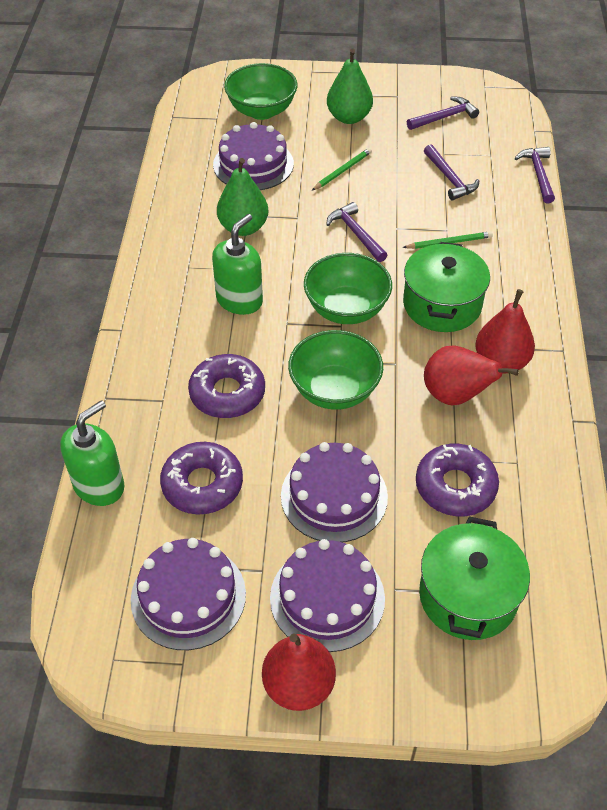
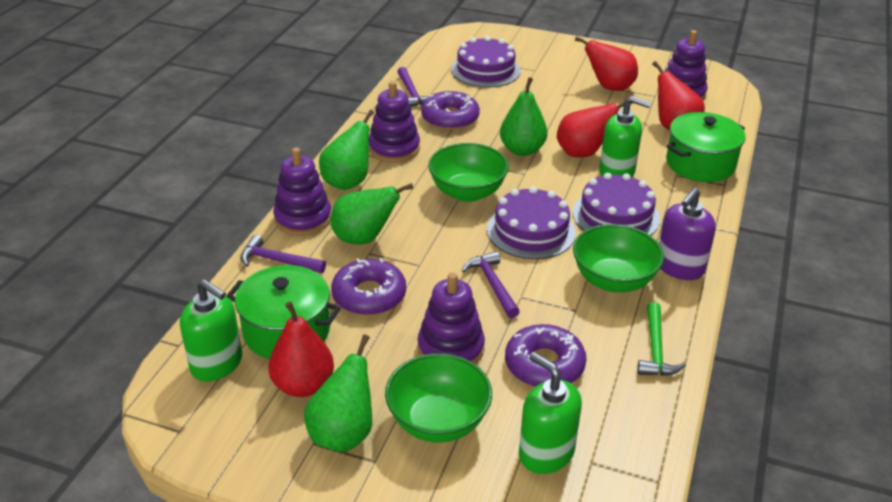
green hammer: 0 -> 1
green pear: 2 -> 4
green pencil: 2 -> 0
green soap dispenser: 2 -> 3
purple cake: 4 -> 3
purple hammer: 4 -> 3
purple soap dispenser: 0 -> 1
purple stacking toy: 0 -> 4
red pear: 3 -> 4

